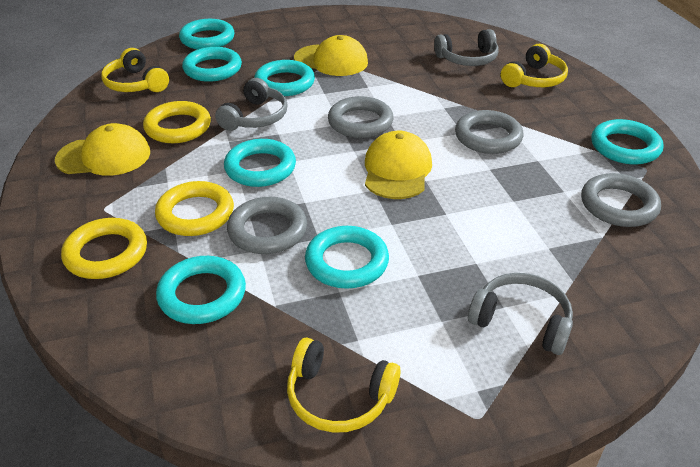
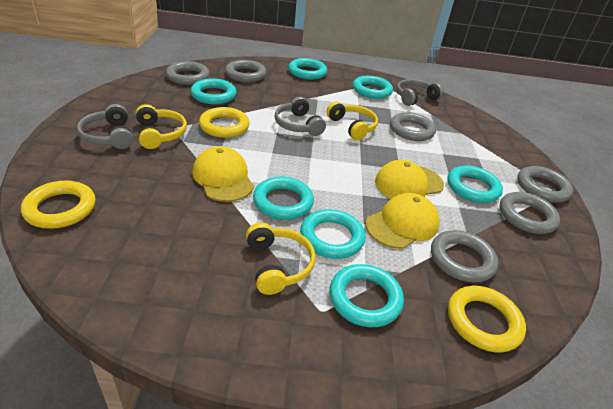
grey ring: 4 -> 6

